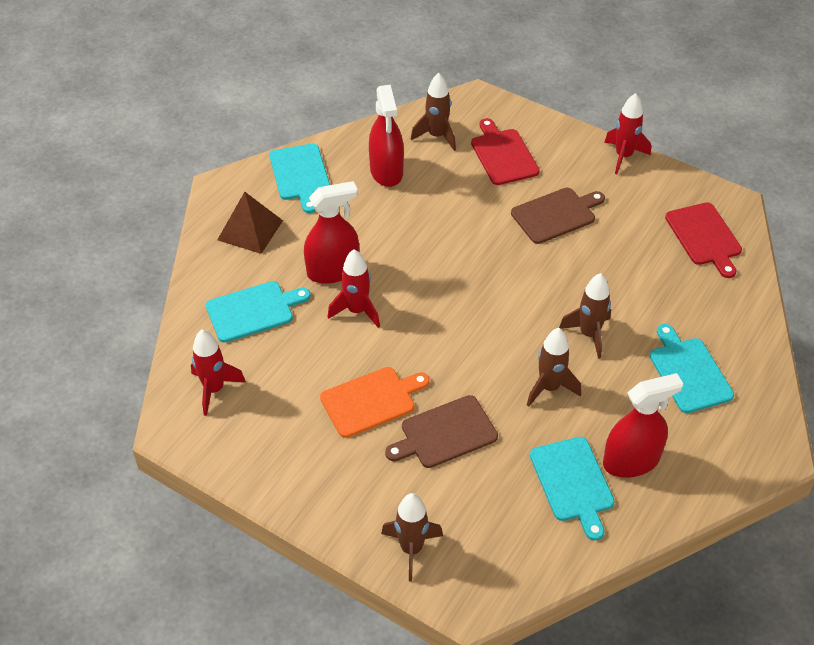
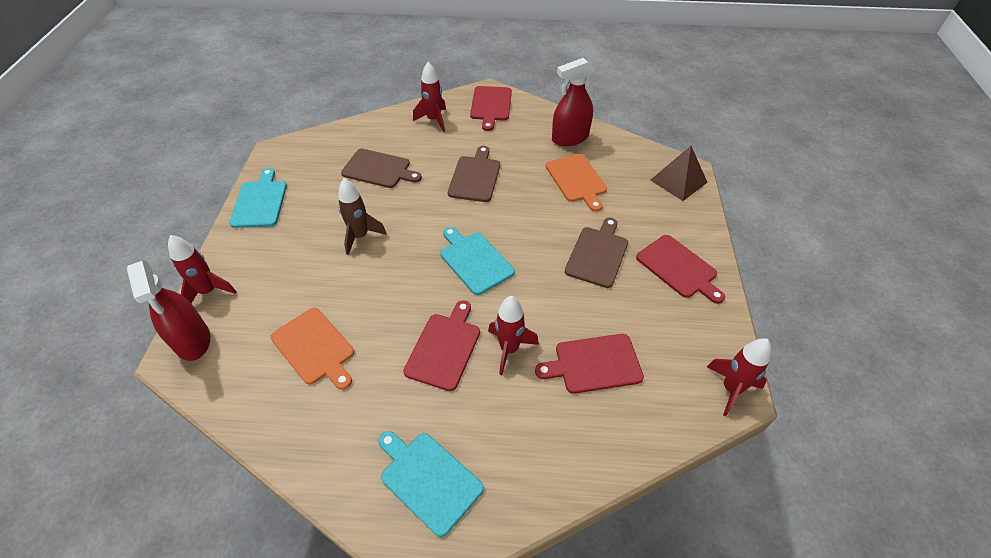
brown cutting board: 2 -> 3
brown rocket: 4 -> 1
orange cutting board: 1 -> 2
red cutting board: 2 -> 4
red rocket: 3 -> 4
red spray bottle: 3 -> 2
turquoise cutting board: 4 -> 3

